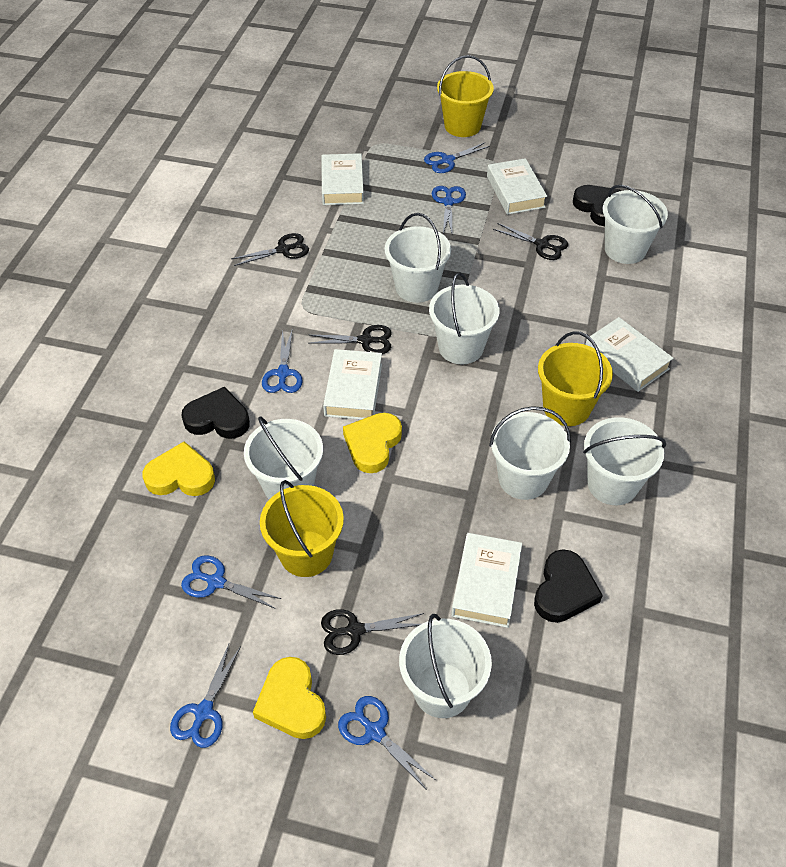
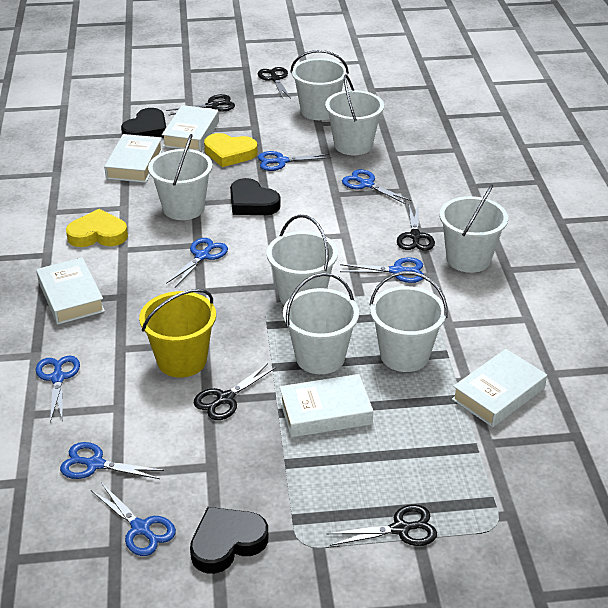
black scissors: 4 -> 5
blue scissors: 6 -> 7
yellow bucket: 3 -> 1
yellow heart: 3 -> 2

